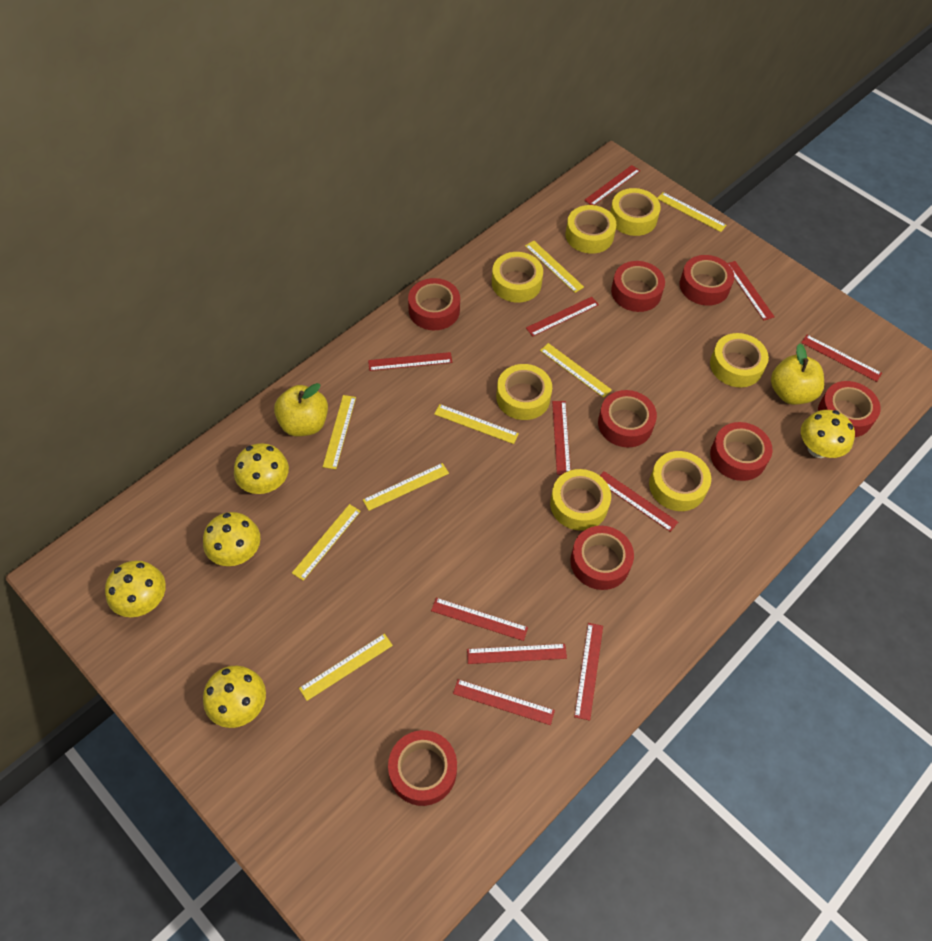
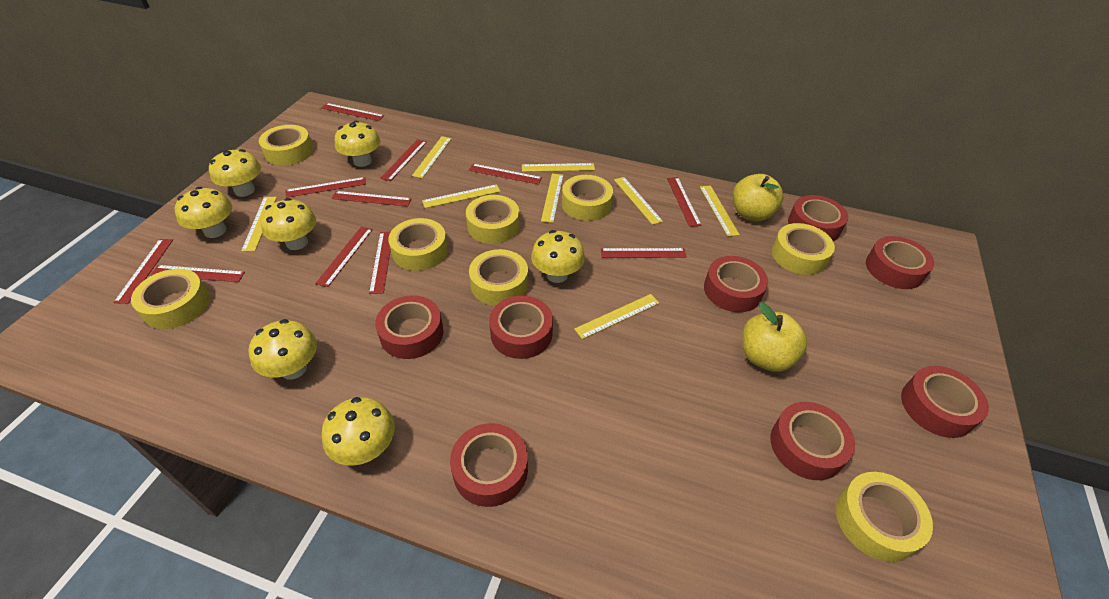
yellow mushroom: 5 -> 7
yellow tape: 7 -> 8

